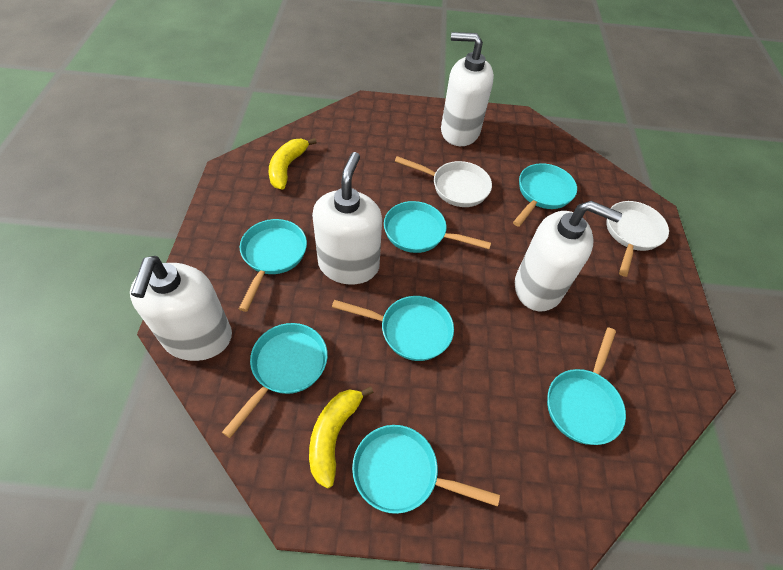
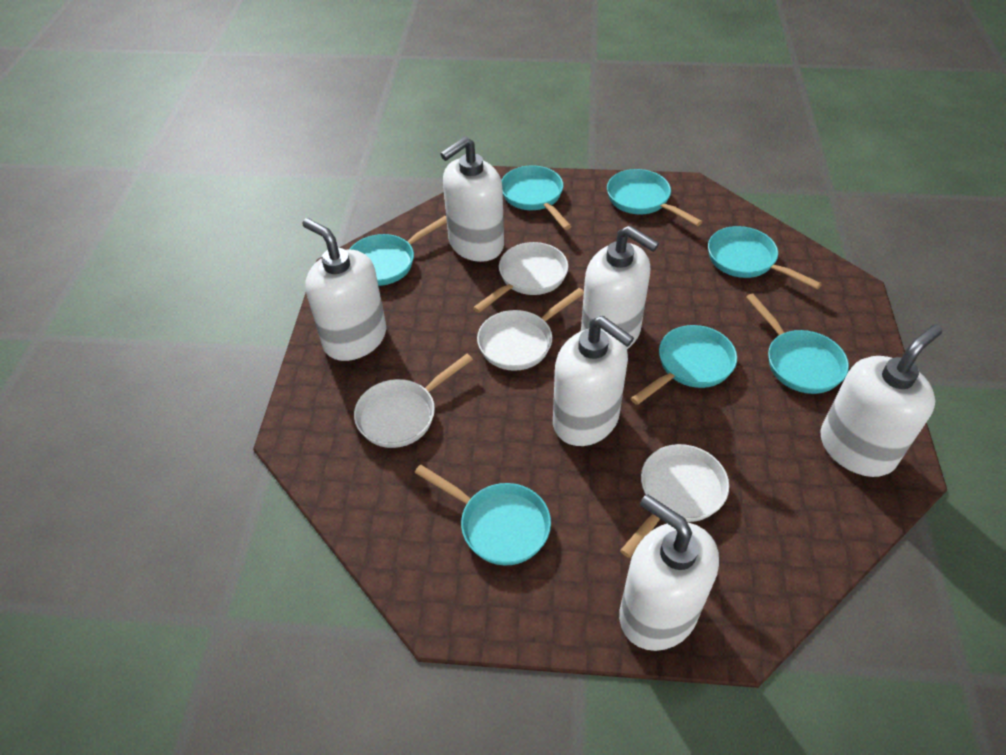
white pan: 2 -> 4
white soap dispenser: 4 -> 6
yellow banana: 2 -> 0

